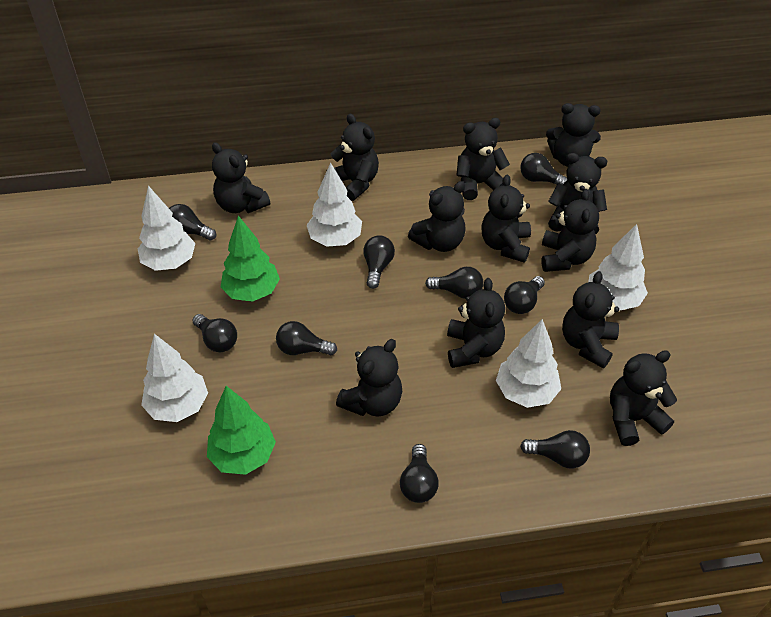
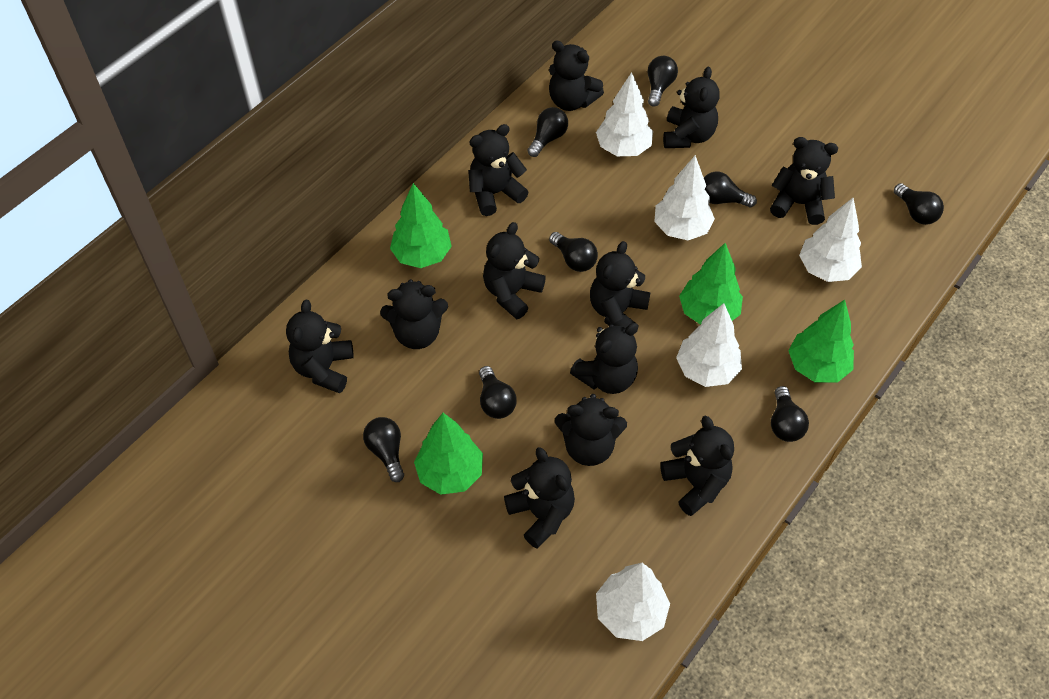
black light bulb: 9 -> 8
green tree: 2 -> 4

